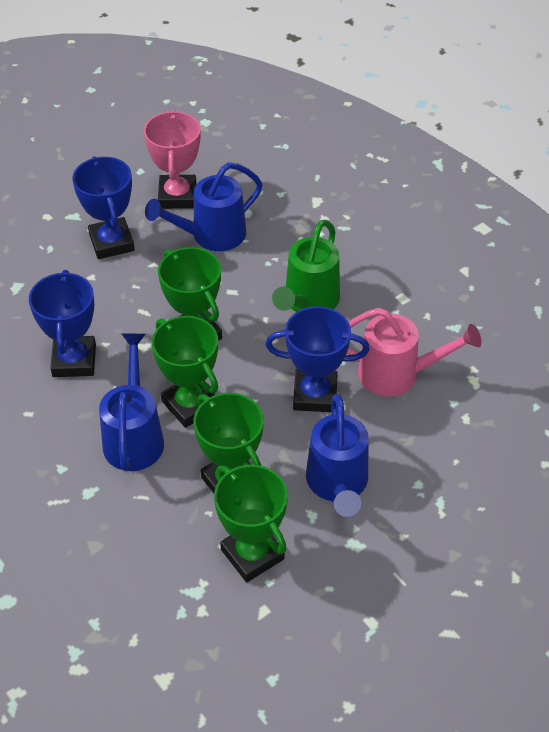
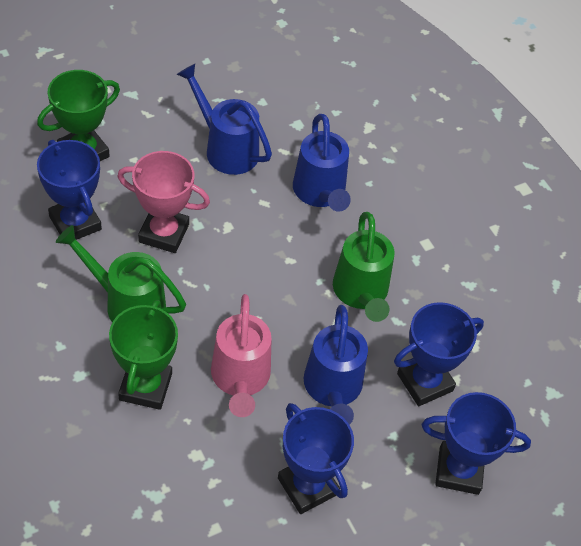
blue trophy: 3 -> 4
green trophy: 4 -> 2
green watering can: 1 -> 2

